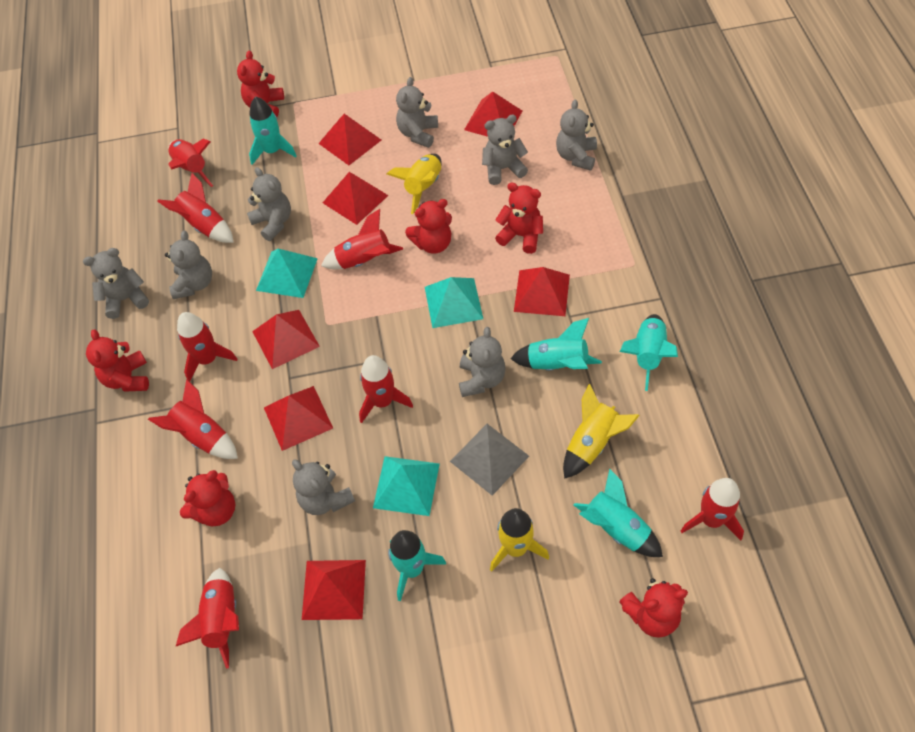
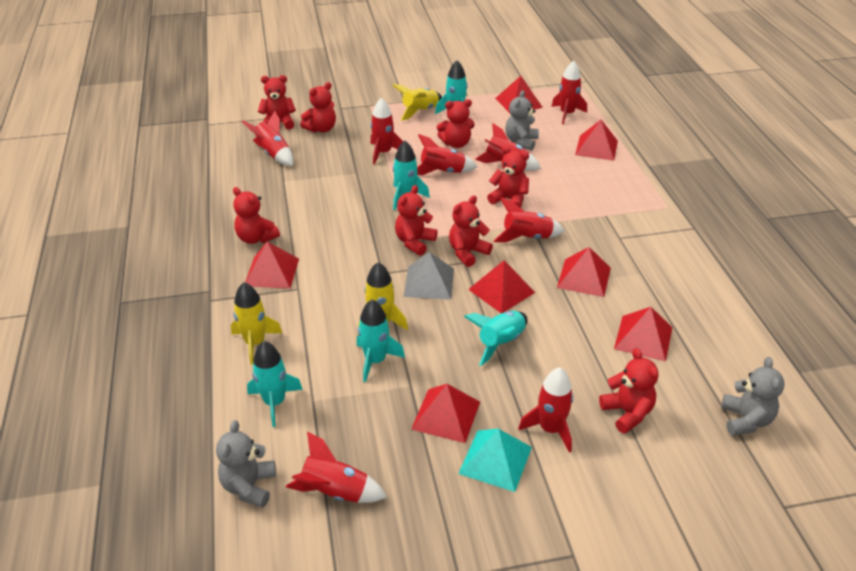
grey teddy bear: 8 -> 3
red teddy bear: 6 -> 8
turquoise pyramid: 3 -> 1

